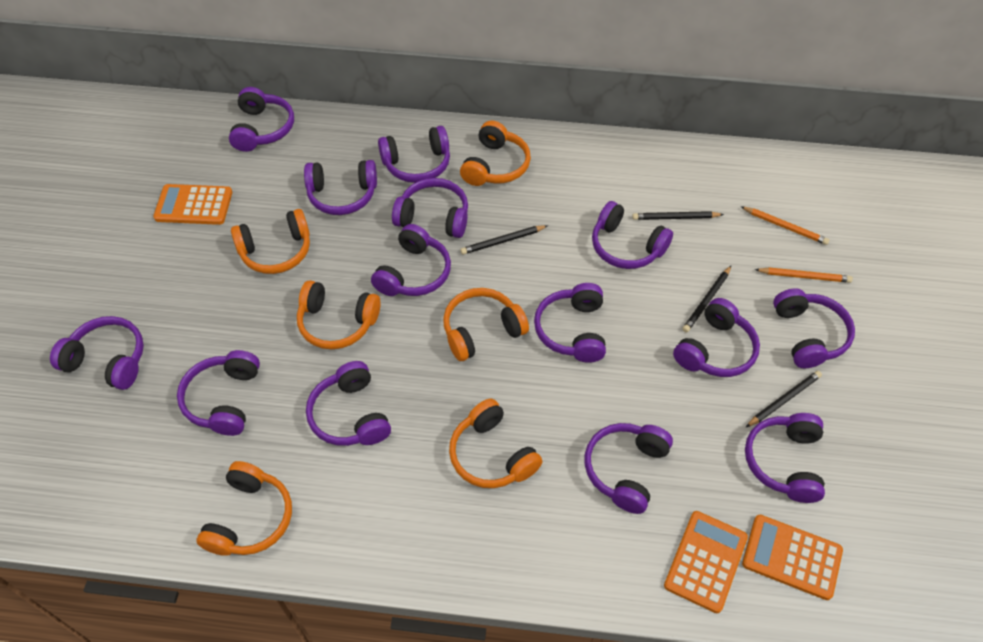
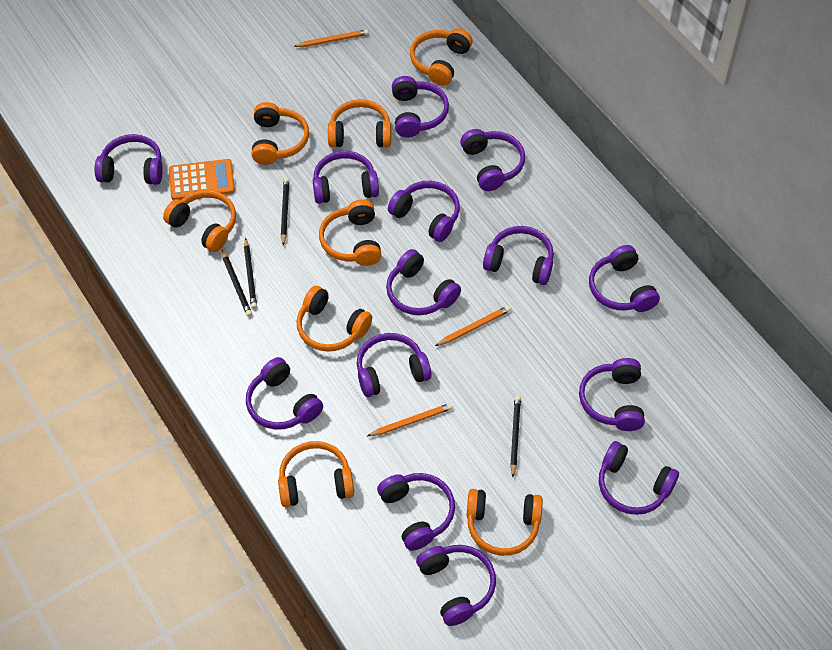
orange calculator: 3 -> 1
orange headphones: 6 -> 8
orange pencil: 2 -> 3

